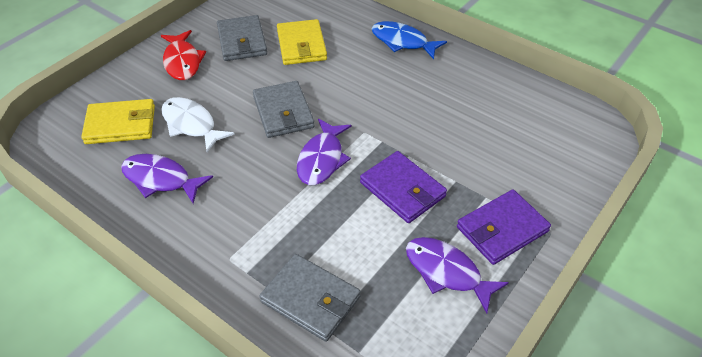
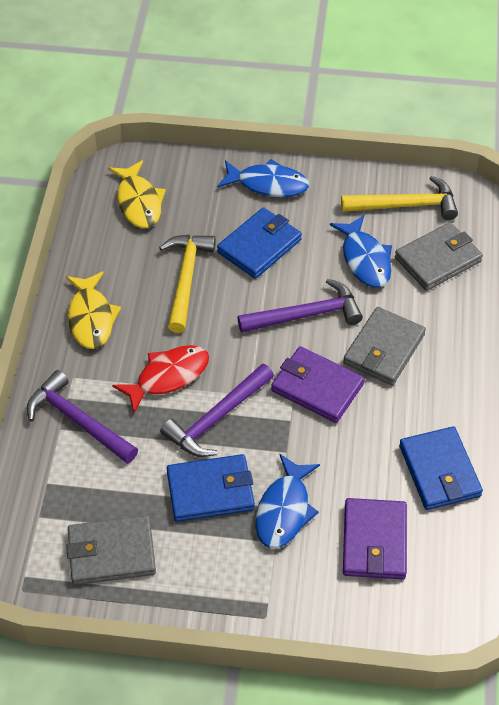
blue fish: 1 -> 3
blue wallet: 0 -> 3
purple fish: 3 -> 0
purple hammer: 0 -> 3
white fish: 1 -> 0
yellow fish: 0 -> 2
yellow hammer: 0 -> 2
yellow wallet: 2 -> 0

